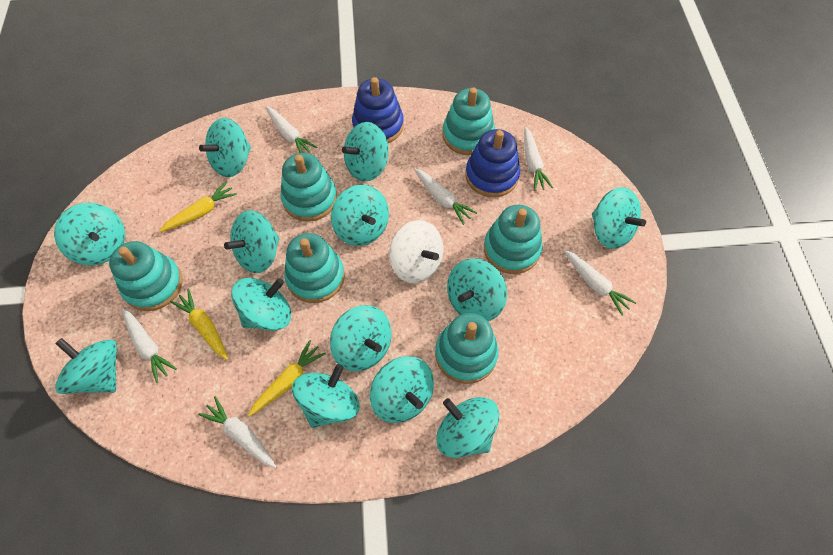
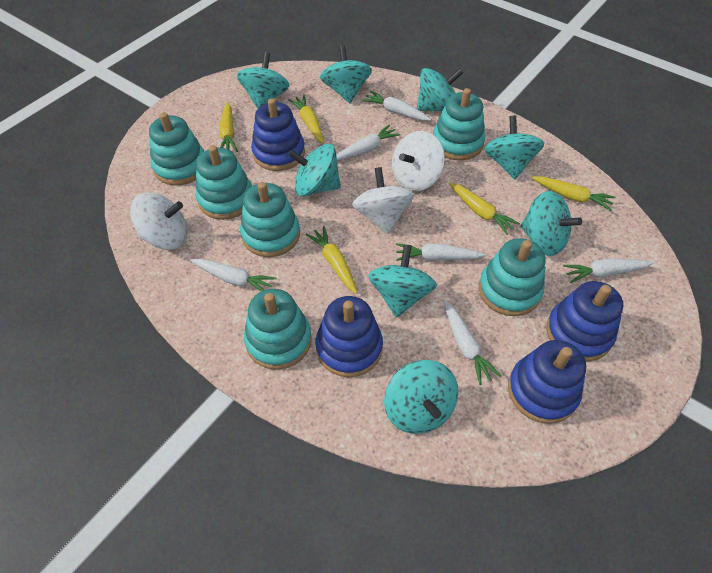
blue stacking toy: 2 -> 4
turquoise spinning top: 13 -> 8
white spinning top: 1 -> 3
yellow carrot: 3 -> 5

